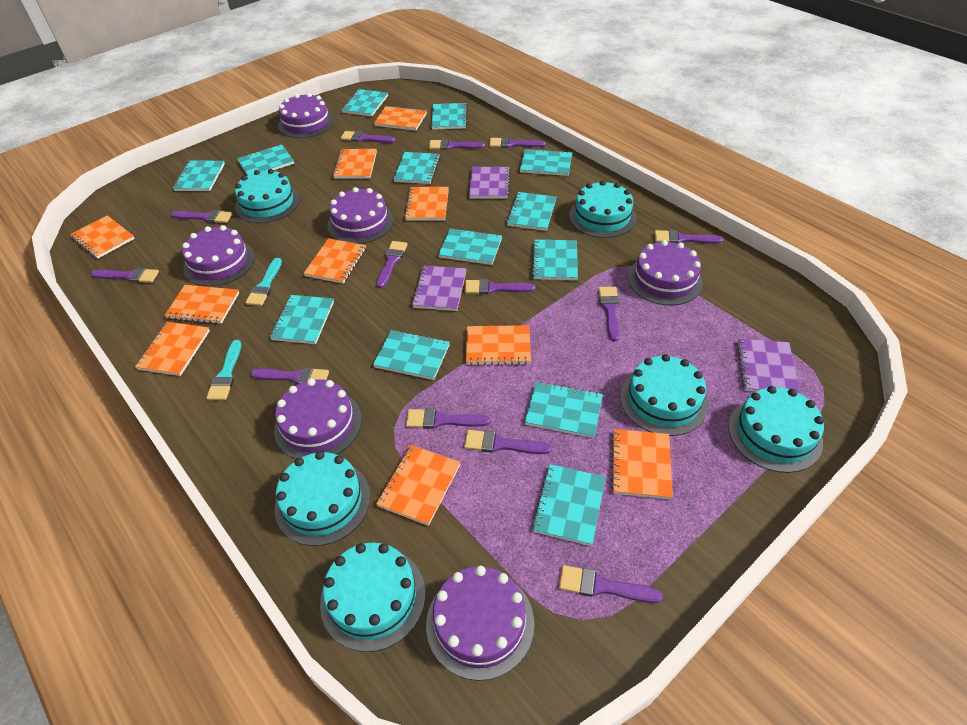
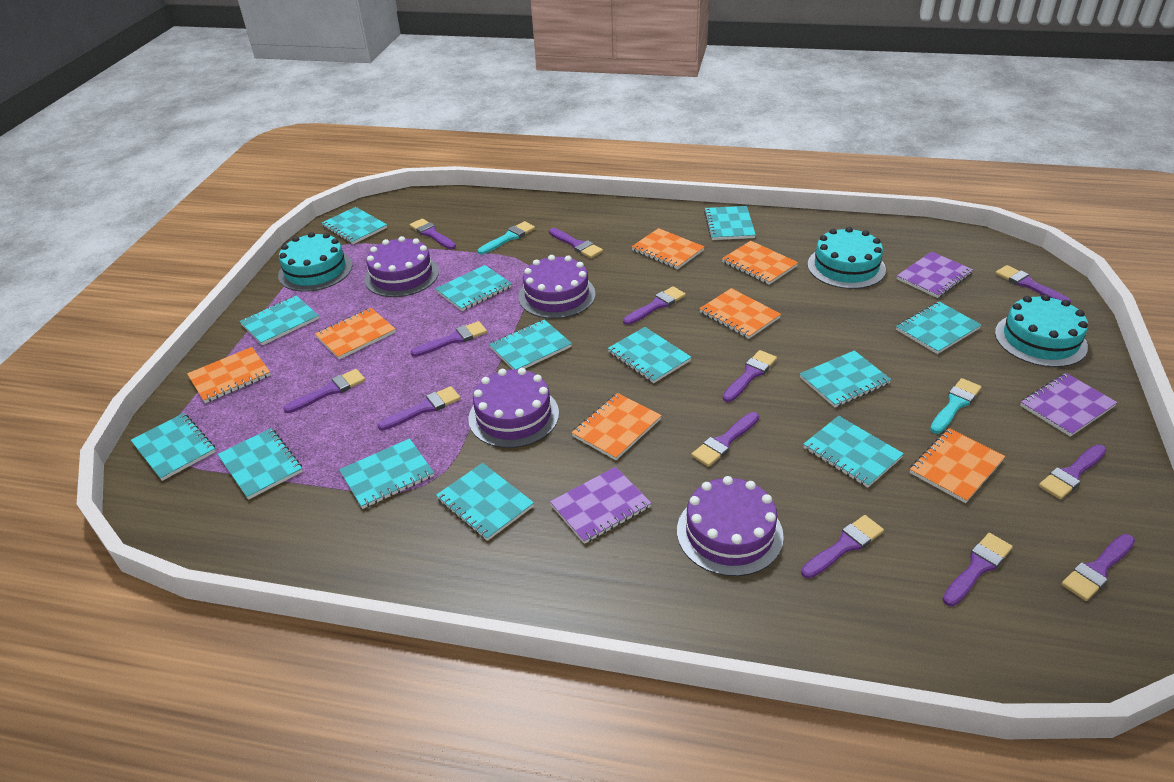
orange notebook: 10 -> 7
purple cake: 6 -> 4
turquoise cake: 6 -> 3

